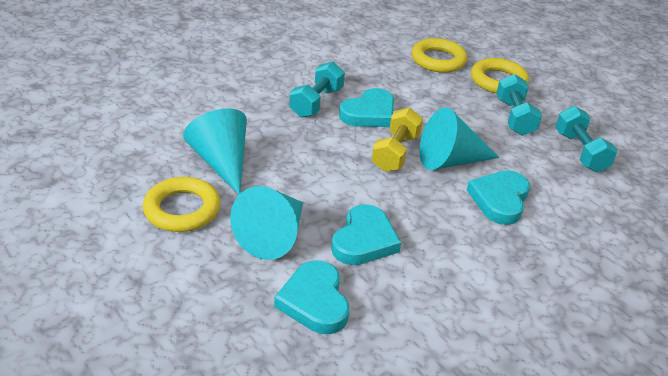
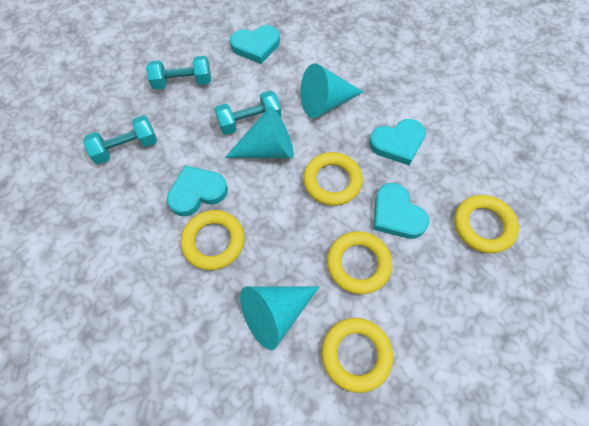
yellow dumbbell: 1 -> 0
yellow ring: 3 -> 5

